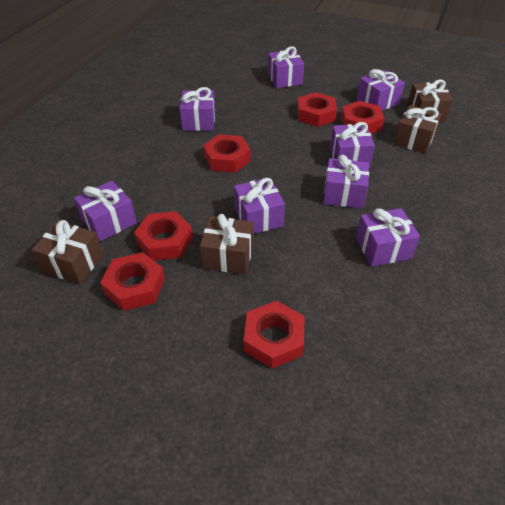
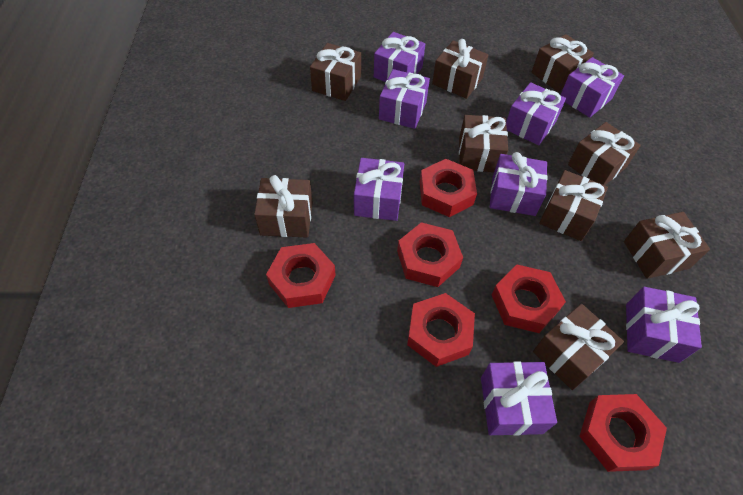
brown gift: 4 -> 9

